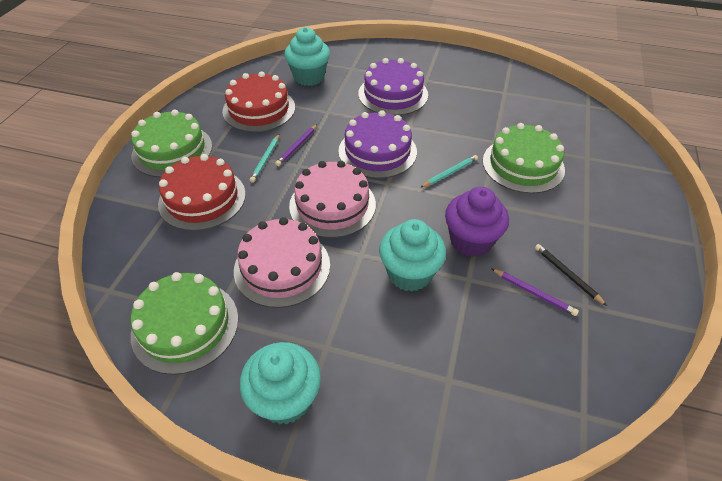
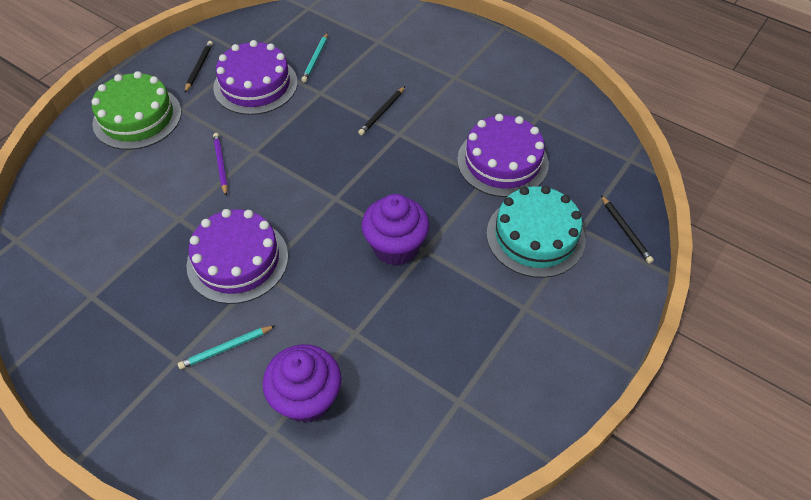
black pencil: 1 -> 3
green cake: 3 -> 1
pink cake: 2 -> 0
purple cake: 2 -> 3
purple cupcake: 1 -> 2
purple pencil: 2 -> 1
red cake: 2 -> 0
turquoise cake: 0 -> 1
turquoise cupcake: 3 -> 0

